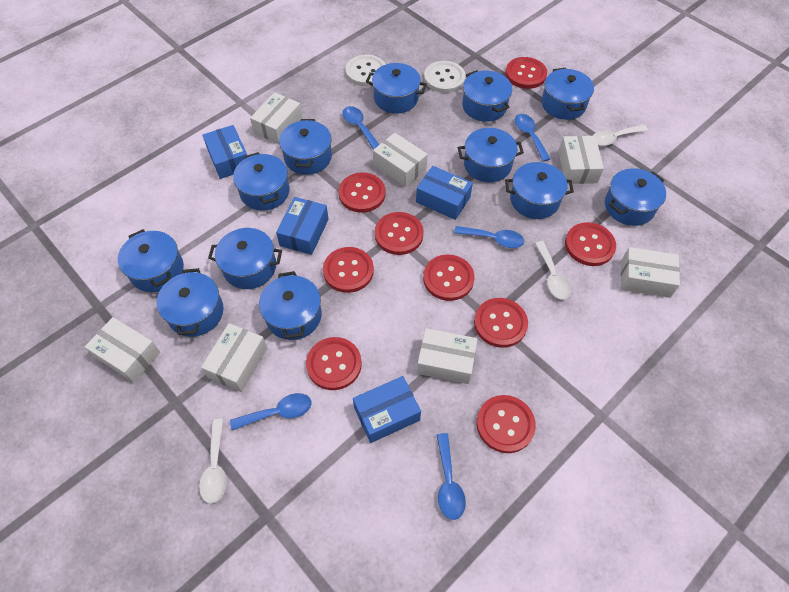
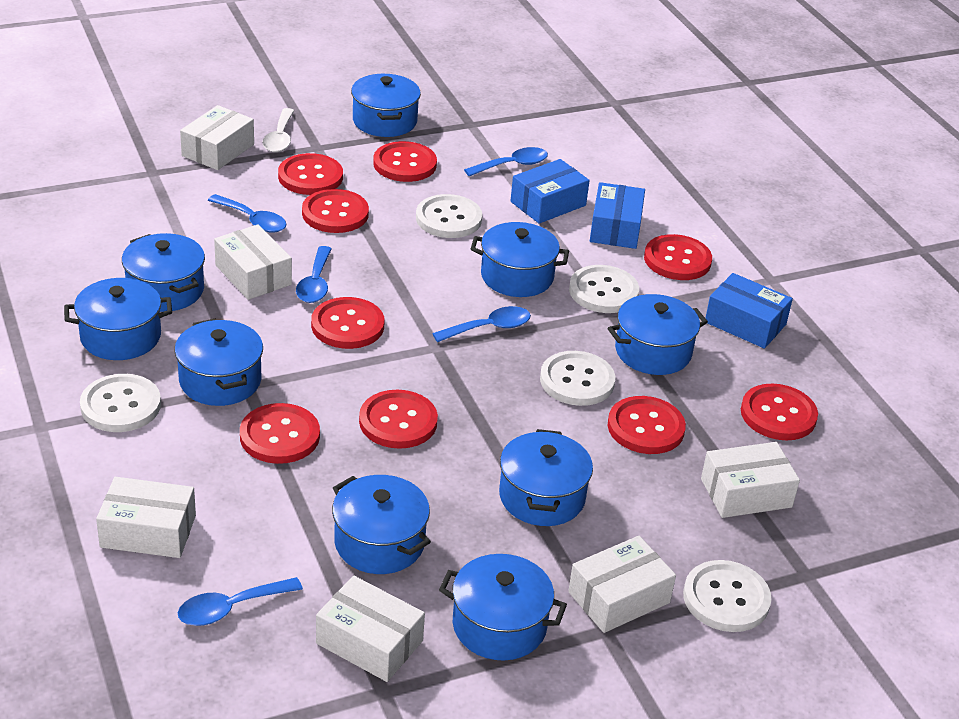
blue box: 4 -> 3
blue pot: 12 -> 9
white box: 7 -> 6
white button: 2 -> 5
white spoon: 3 -> 1

